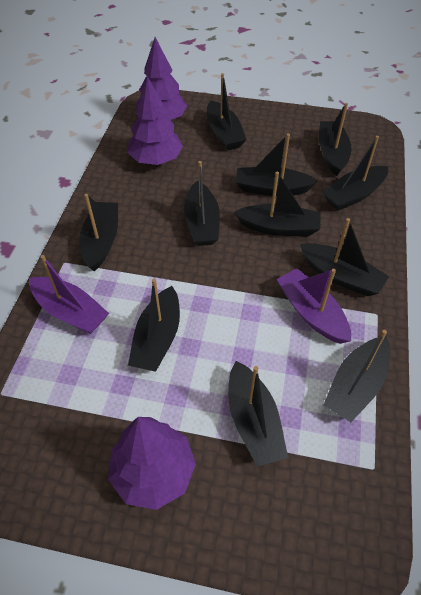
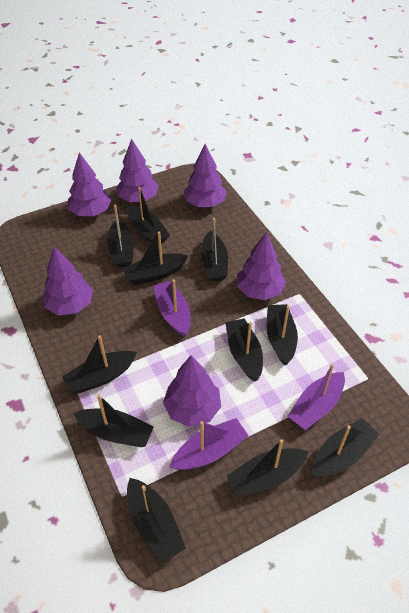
purple boat: 2 -> 3
purple tree: 3 -> 6

